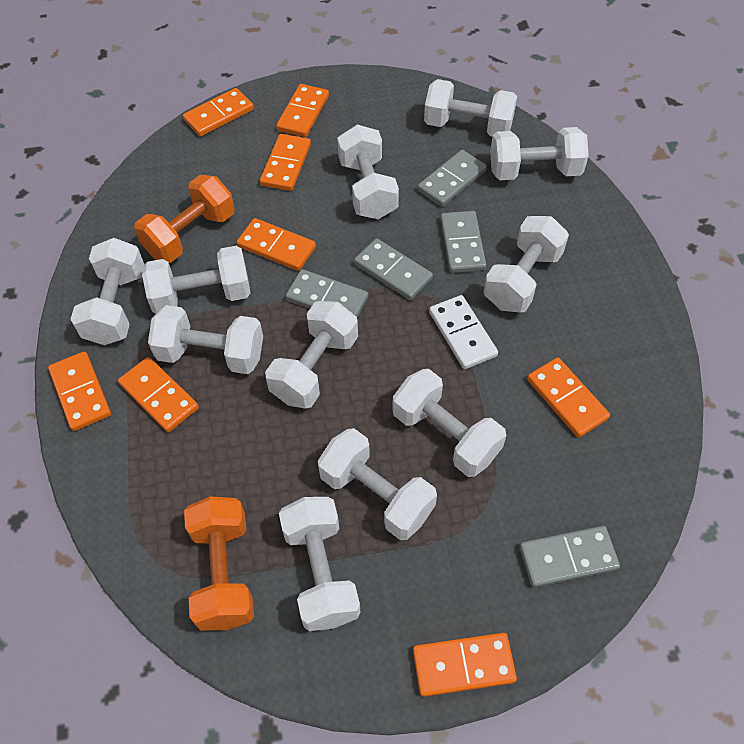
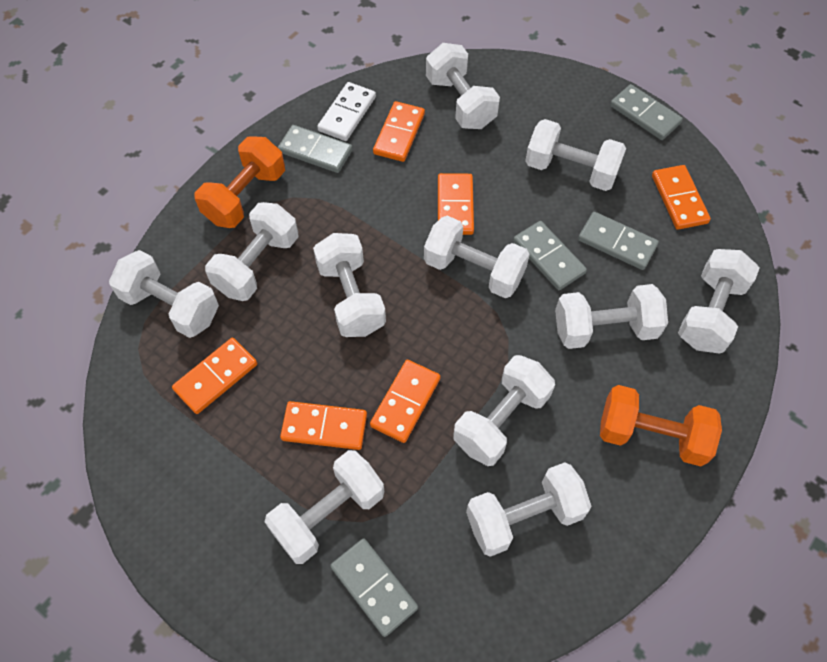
orange domino: 8 -> 6

